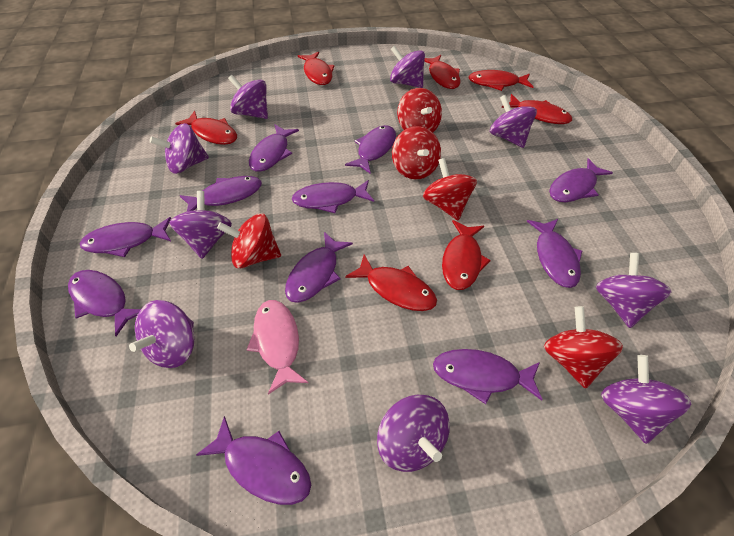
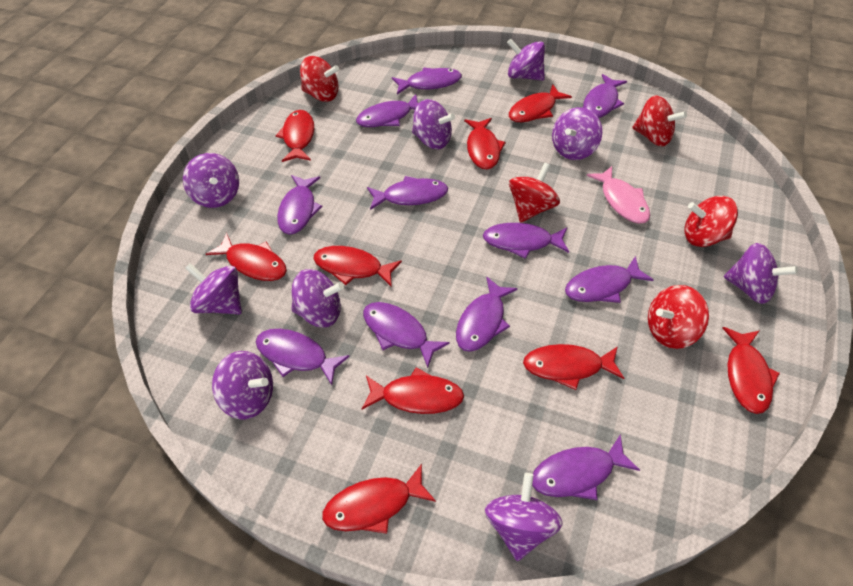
red fish: 7 -> 9

